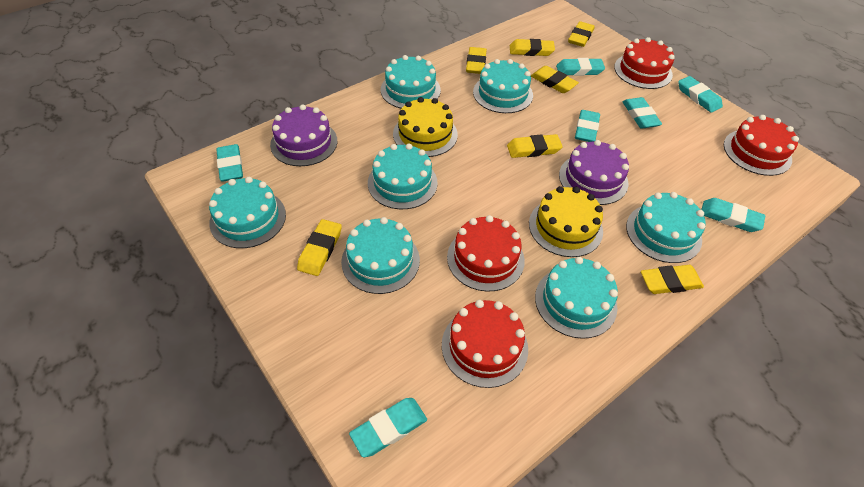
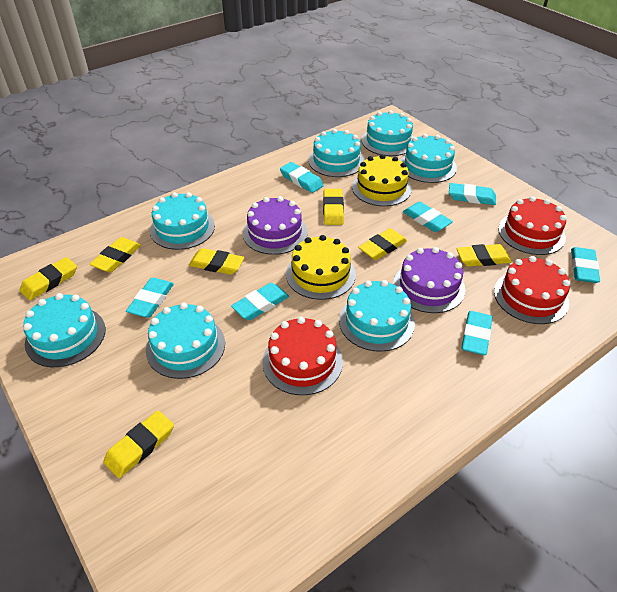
red cake: 4 -> 3

